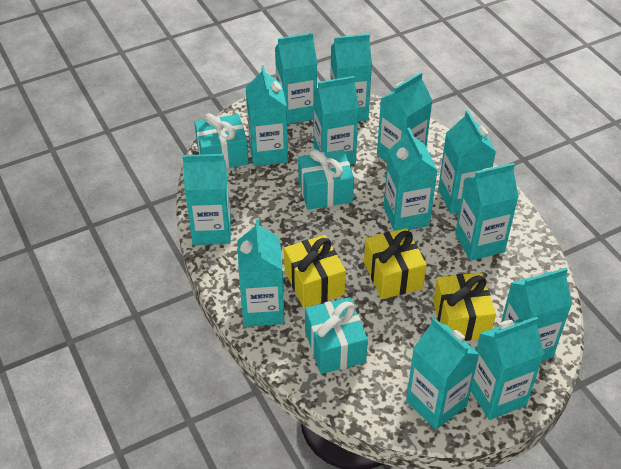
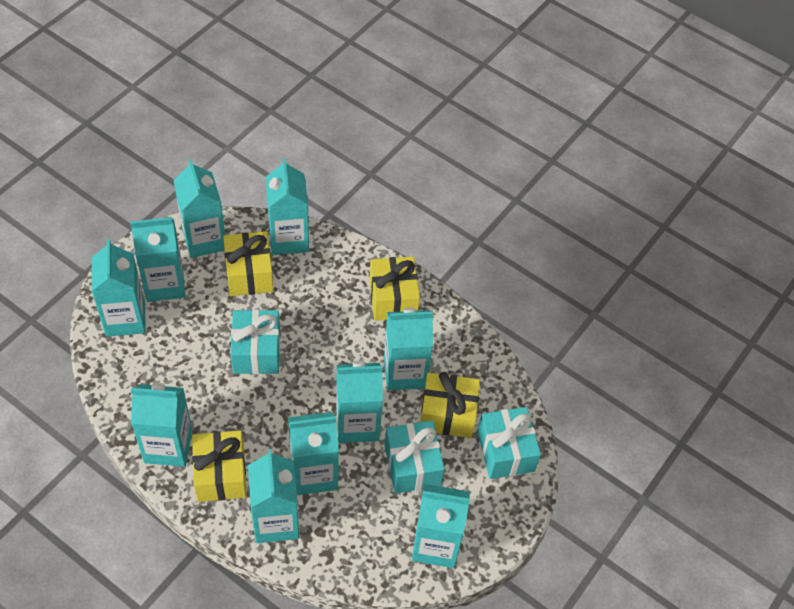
turquoise carton: 13 -> 10
yellow gift: 3 -> 4

